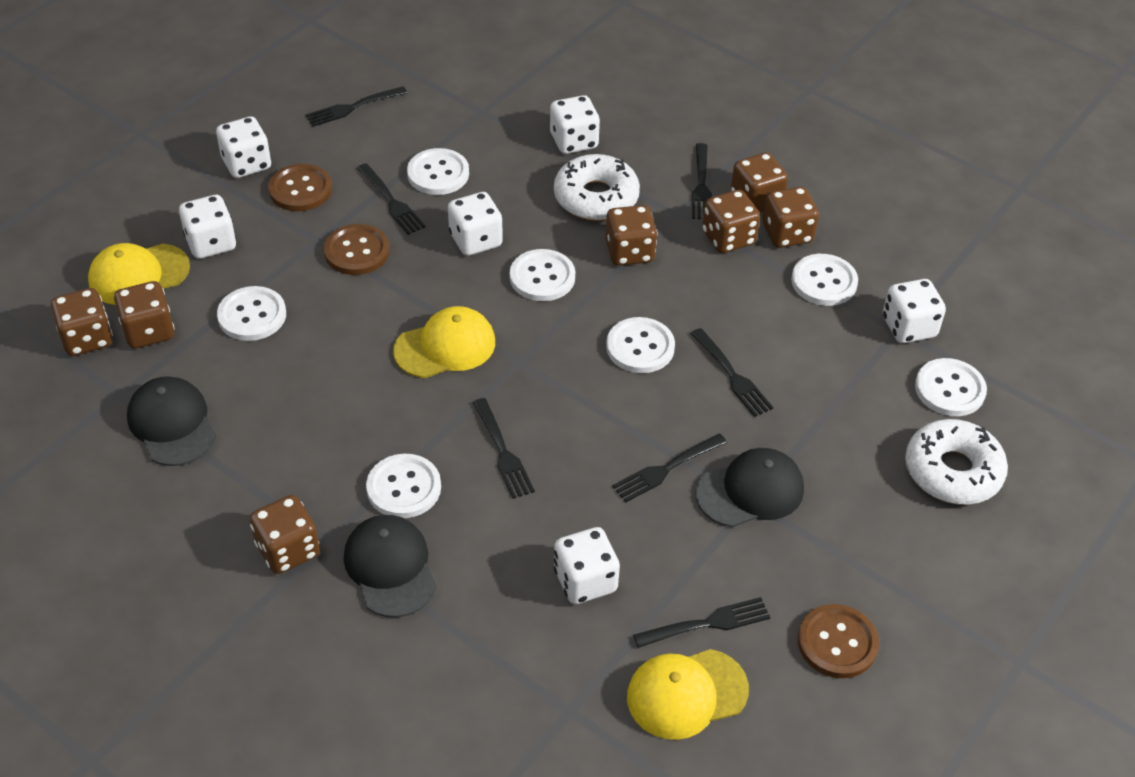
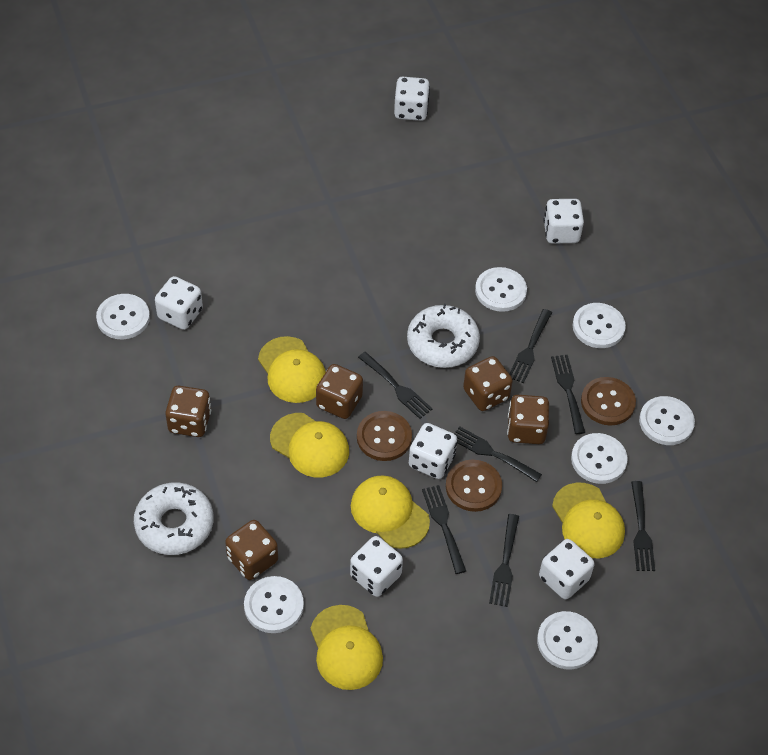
black cap: 3 -> 0
brown dice: 7 -> 5
yellow cap: 3 -> 5

